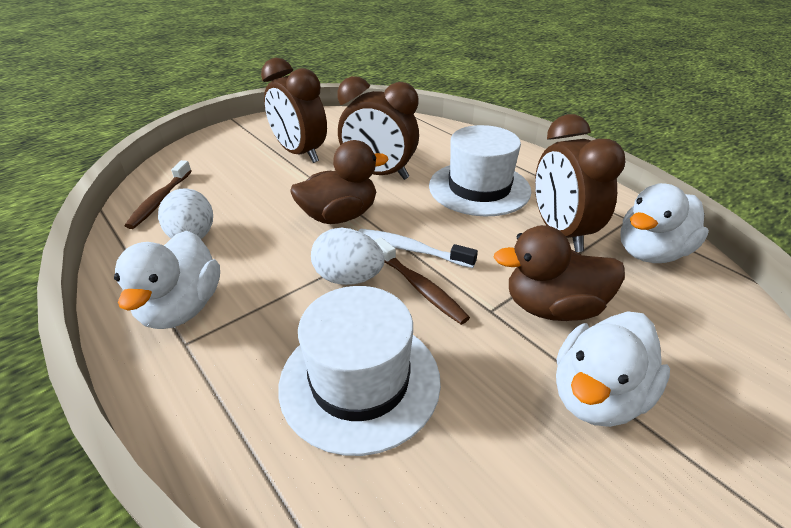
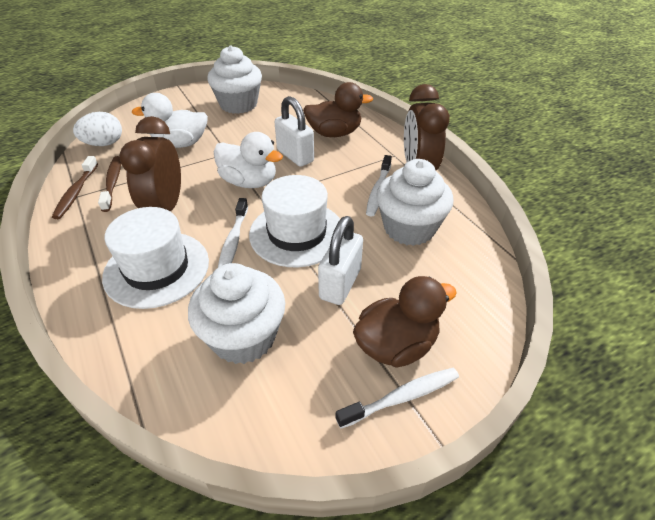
brown clock: 3 -> 2
white cupcake: 0 -> 3
white duck: 3 -> 2
white egg: 2 -> 1
white padlock: 0 -> 2
white toothbrush: 1 -> 3

